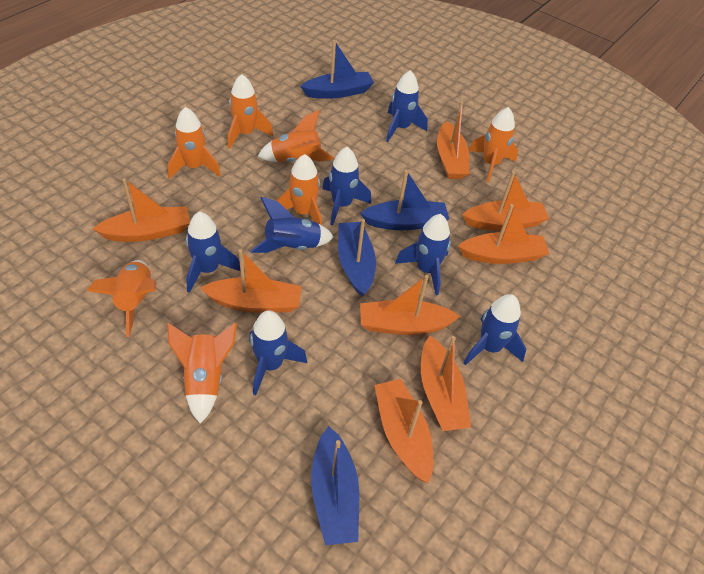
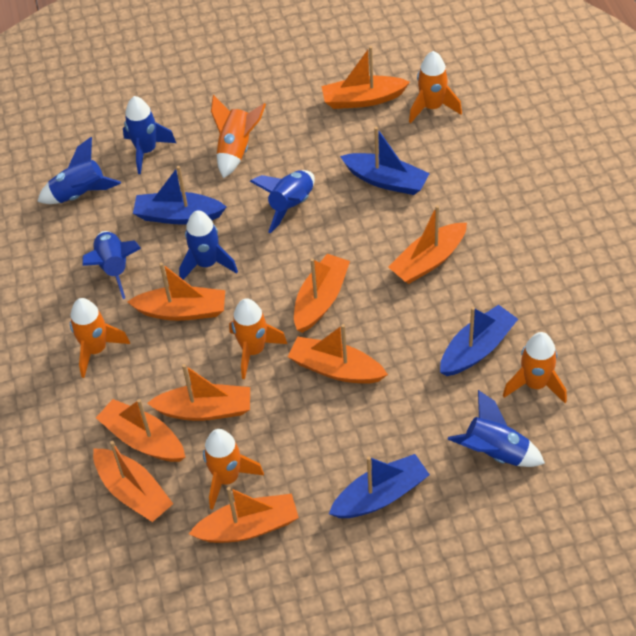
blue rocket: 7 -> 6
orange boat: 8 -> 9
orange rocket: 7 -> 6

